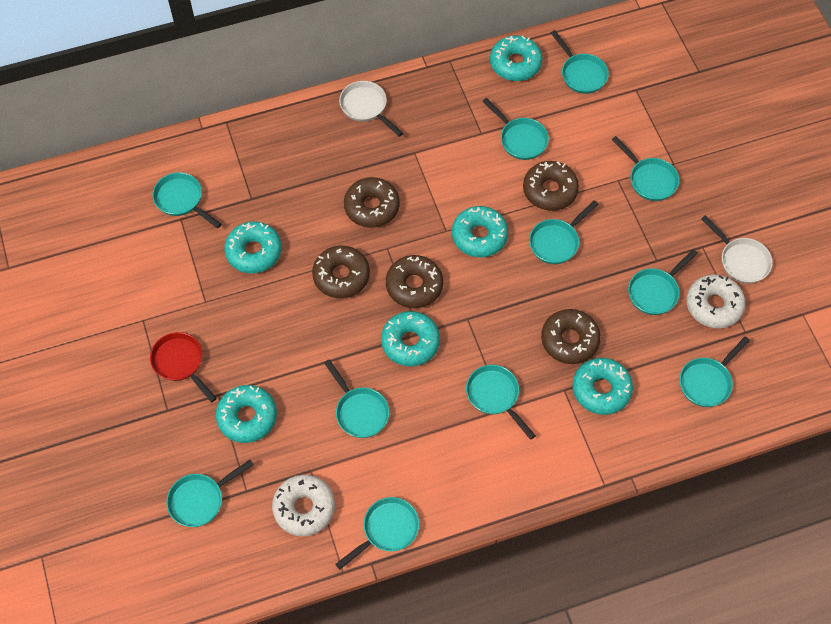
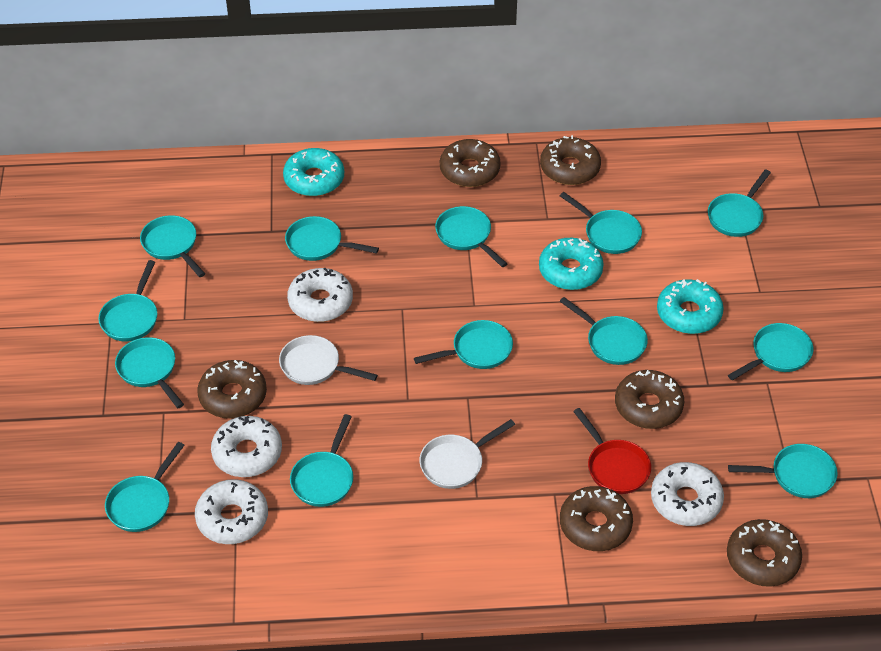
brown donut: 5 -> 6
turquoise donut: 6 -> 3
turquoise pan: 11 -> 13
white donut: 2 -> 4

